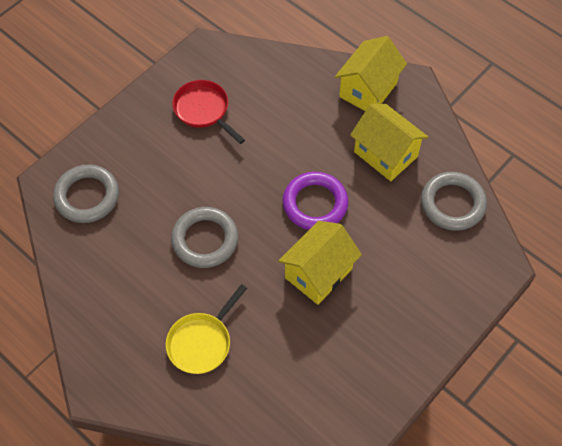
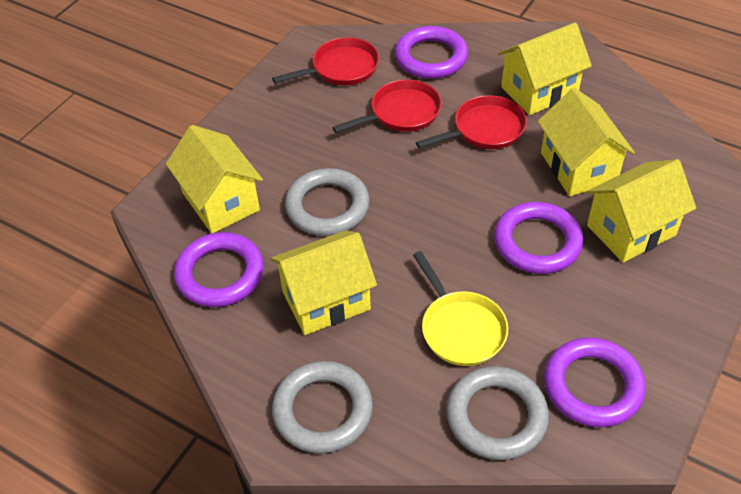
purple ring: 1 -> 4
red pan: 1 -> 3
yellow house: 3 -> 5

